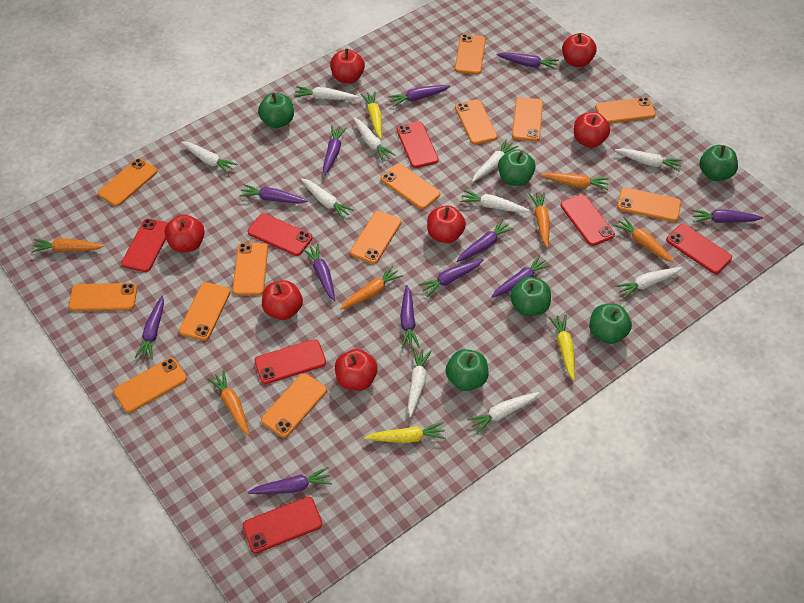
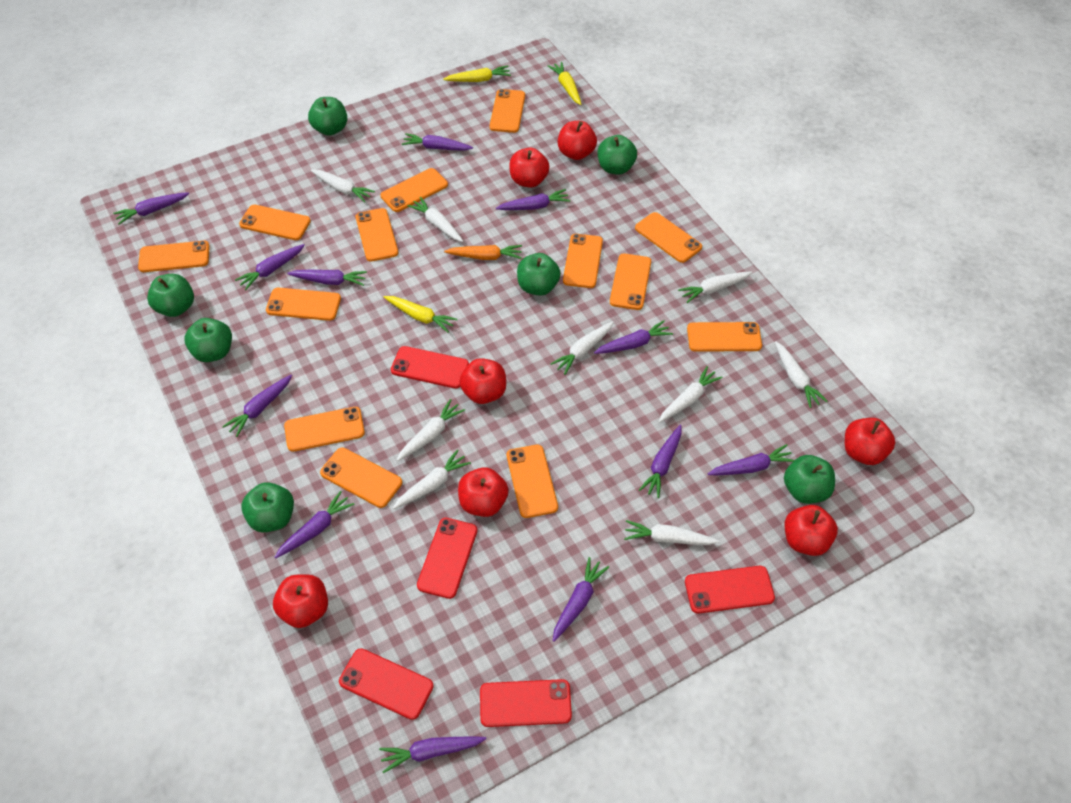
green apple: 6 -> 7
orange carrot: 6 -> 1
red phone: 7 -> 5
white carrot: 10 -> 9

